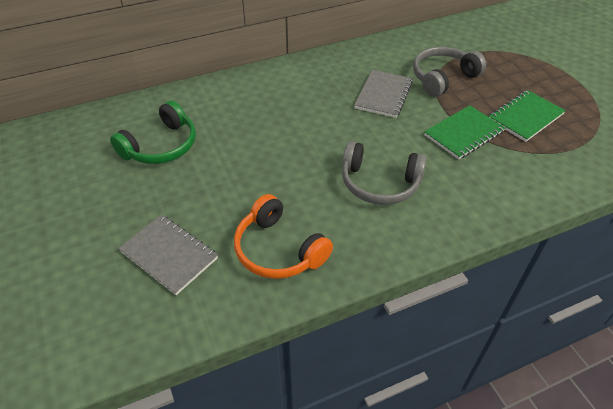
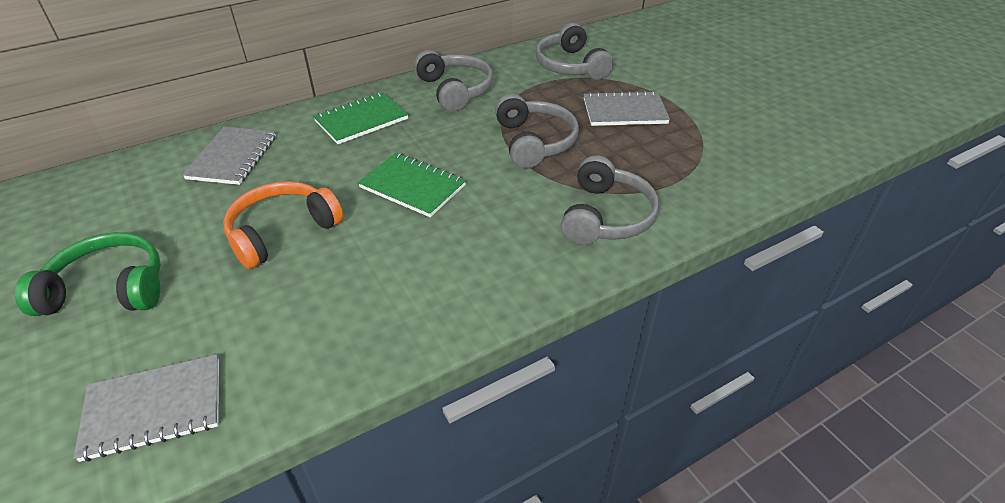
grey headphones: 2 -> 4
grey notebook: 2 -> 3

